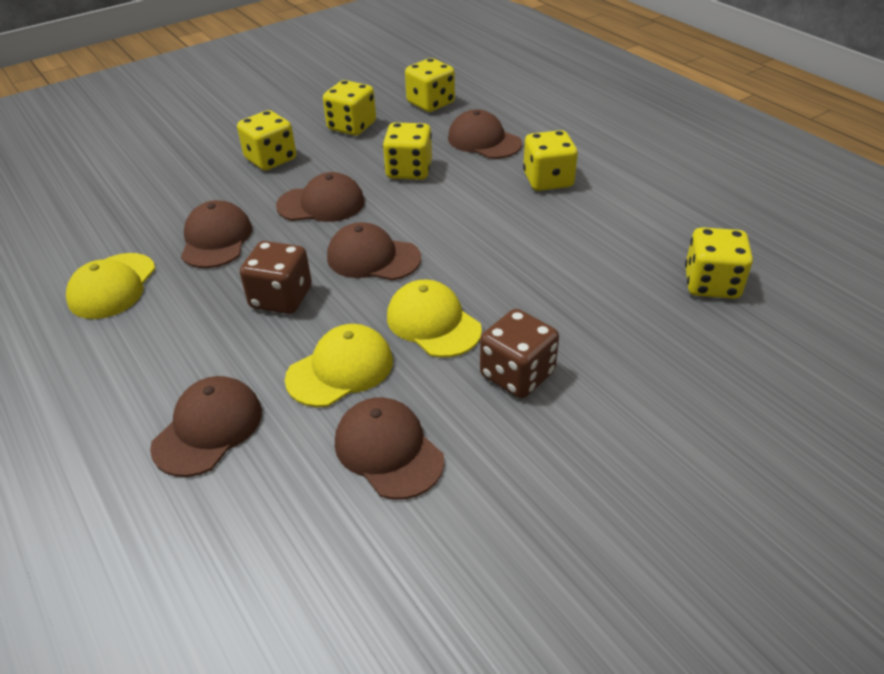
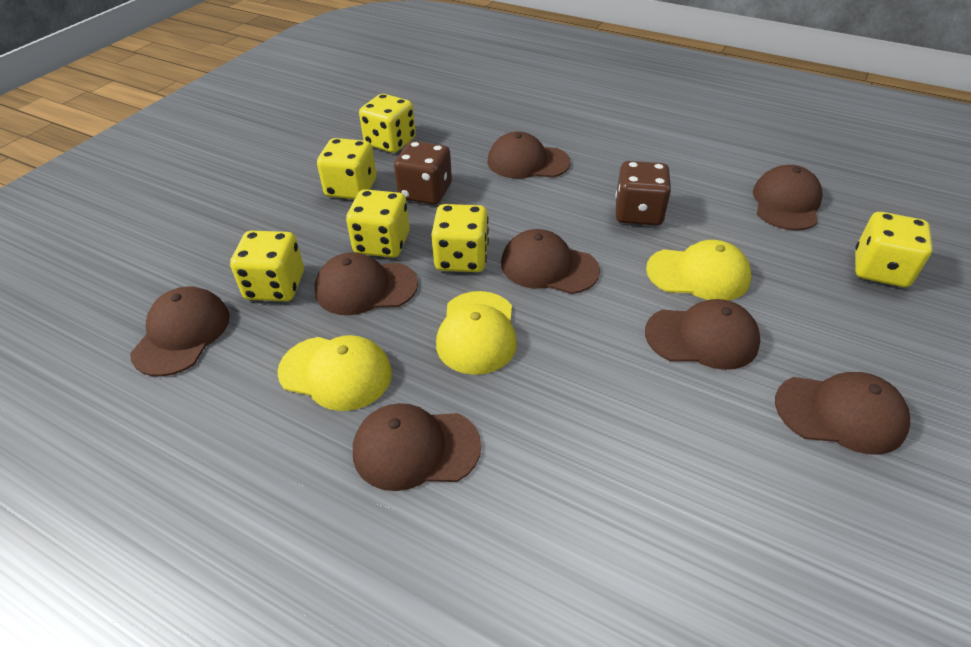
brown cap: 6 -> 8

